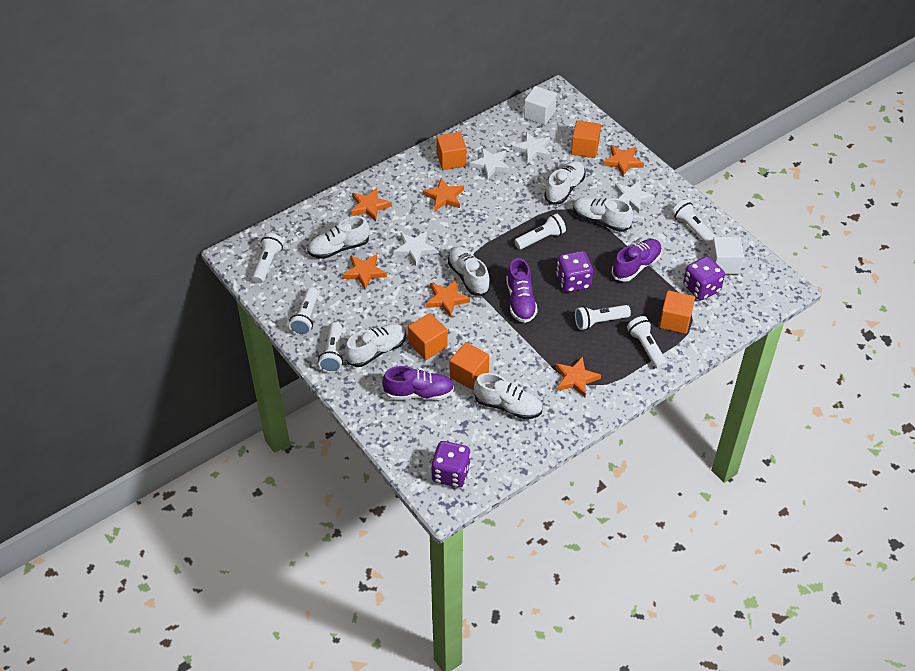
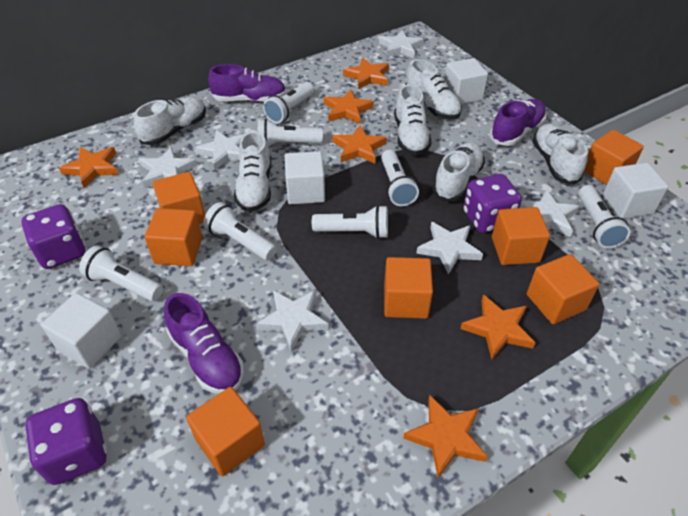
orange cube: 5 -> 7
white cube: 2 -> 4
white star: 4 -> 6

